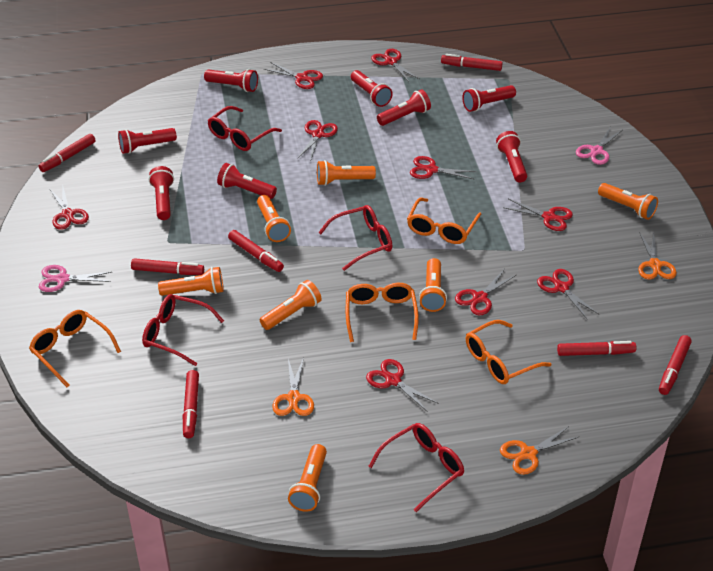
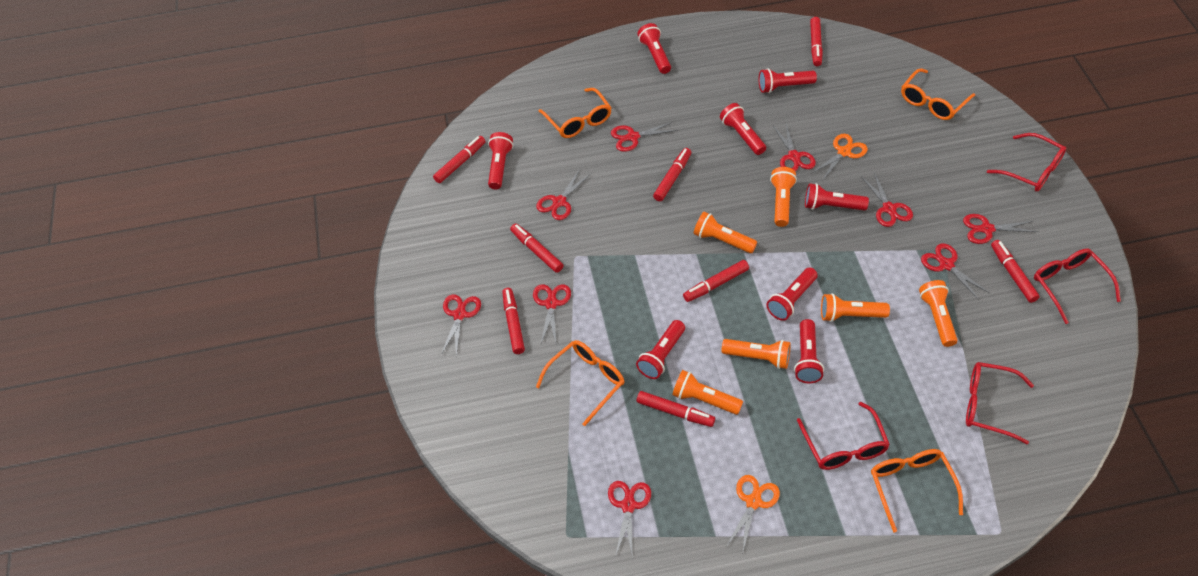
orange flashlight: 7 -> 6
orange scissors: 3 -> 2
pink scissors: 2 -> 0
red marker: 7 -> 8

